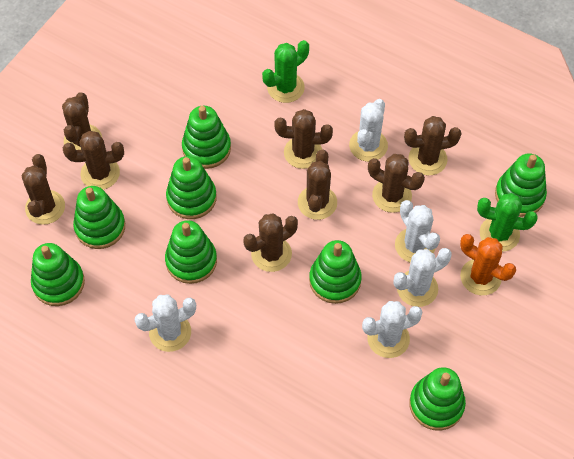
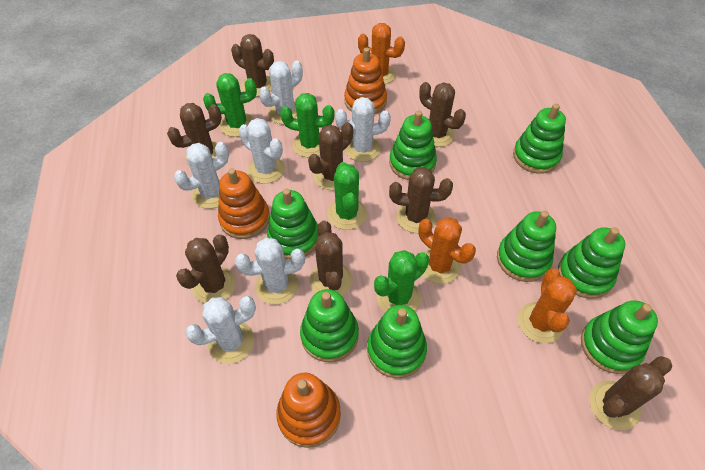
green cactus: 2 -> 4
orange cactus: 1 -> 3
orange stacking toy: 0 -> 3
white cactus: 5 -> 6

